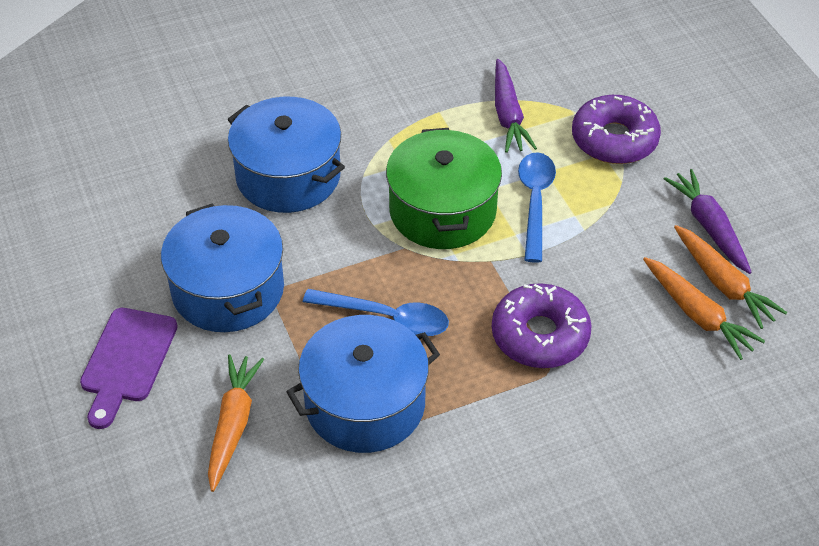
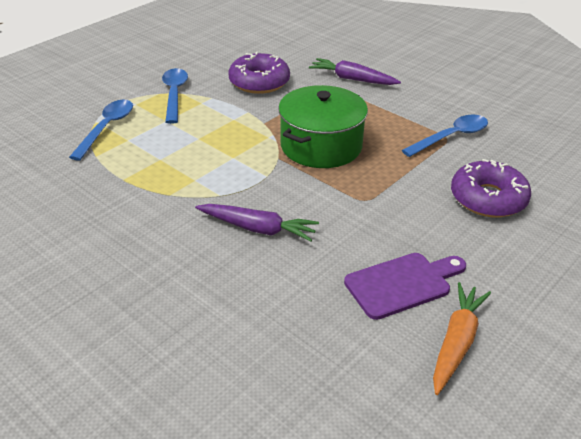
blue pot: 3 -> 0
blue spoon: 2 -> 3
orange carrot: 3 -> 1

